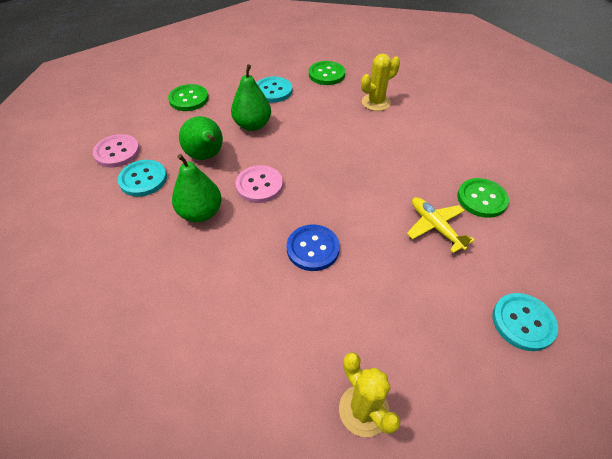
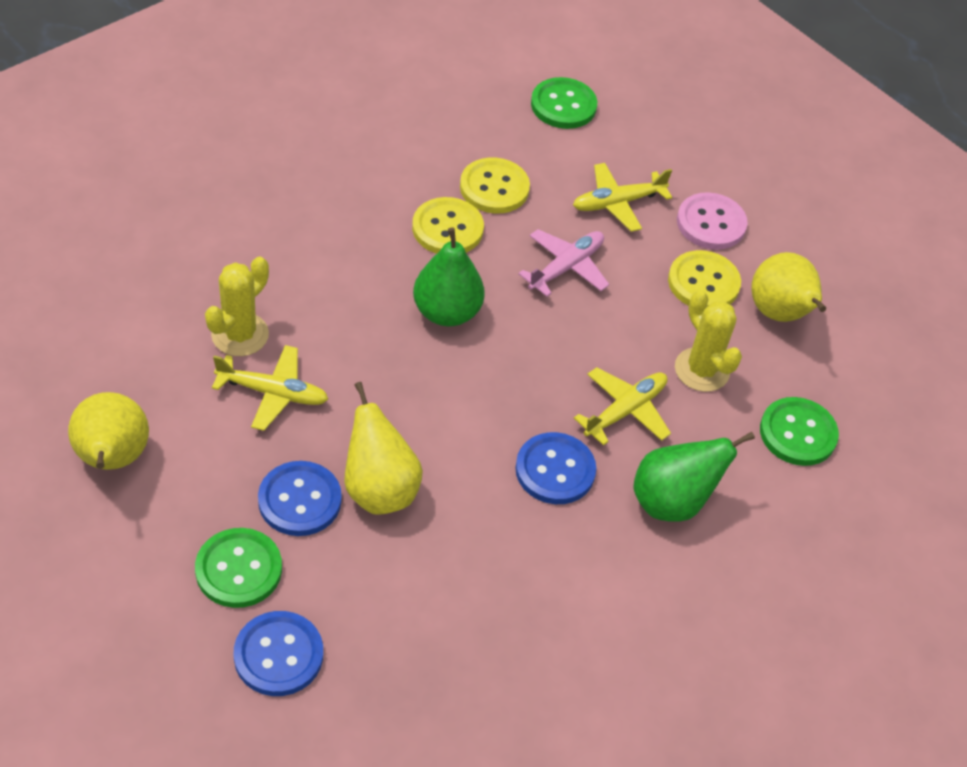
blue button: 1 -> 3
green pear: 3 -> 2
pink button: 2 -> 1
pink plane: 0 -> 1
turquoise button: 3 -> 0
yellow button: 0 -> 3
yellow pear: 0 -> 3
yellow plane: 1 -> 3

